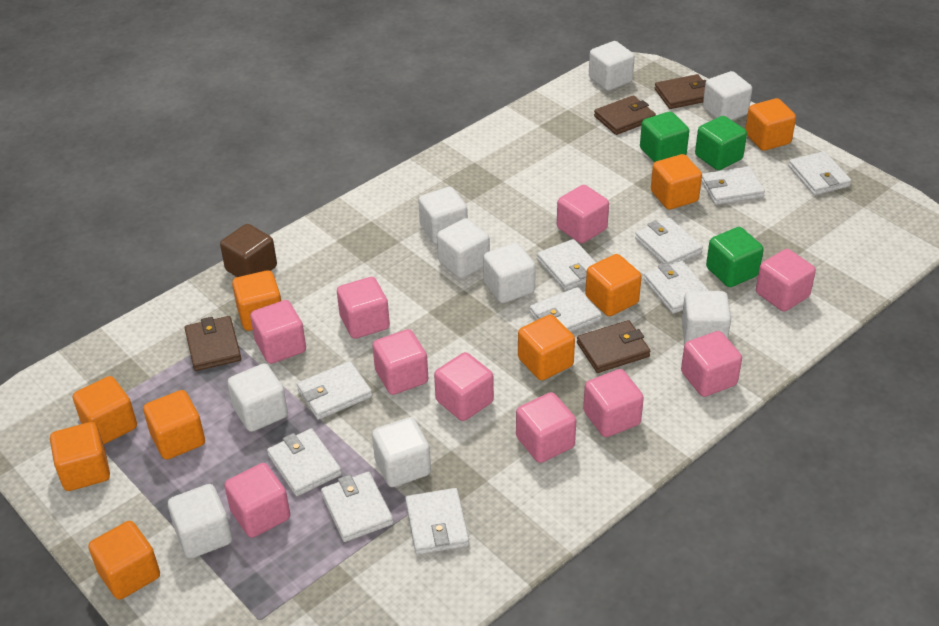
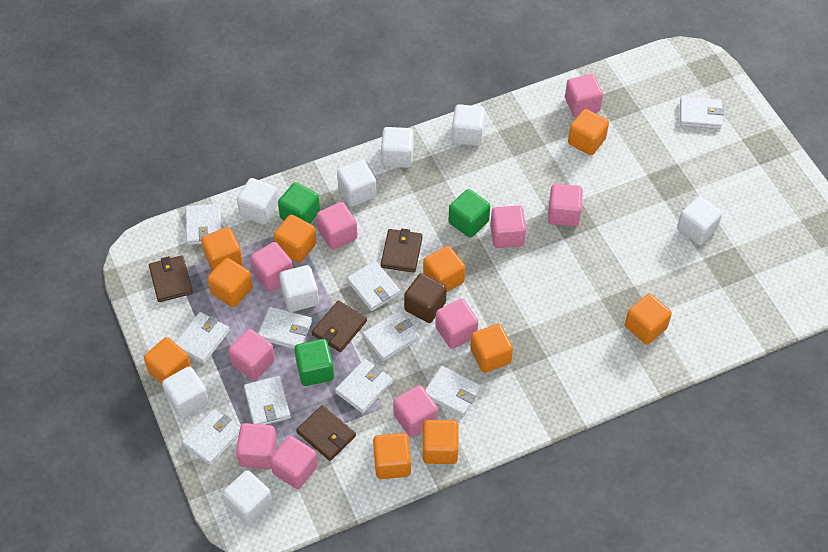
orange cube: 9 -> 10
white cube: 9 -> 8

